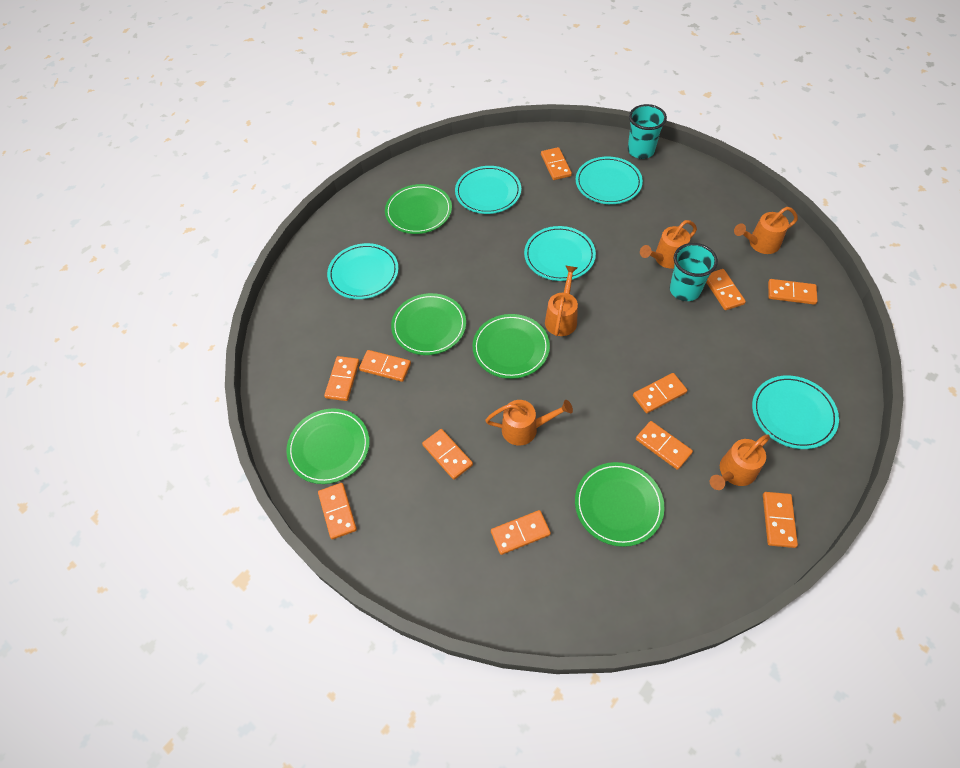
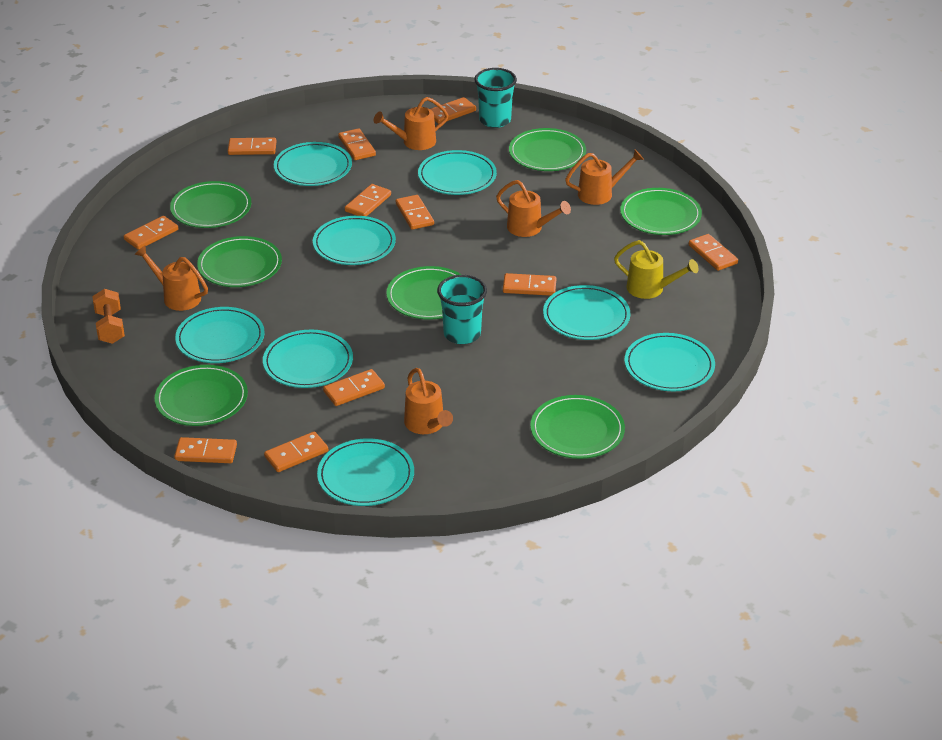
green plate: 5 -> 7
orange dumbbell: 0 -> 1
turquoise plate: 5 -> 8
yellow watering can: 0 -> 1

